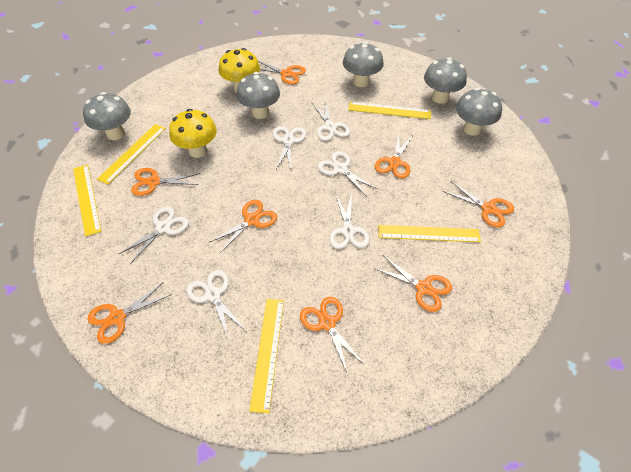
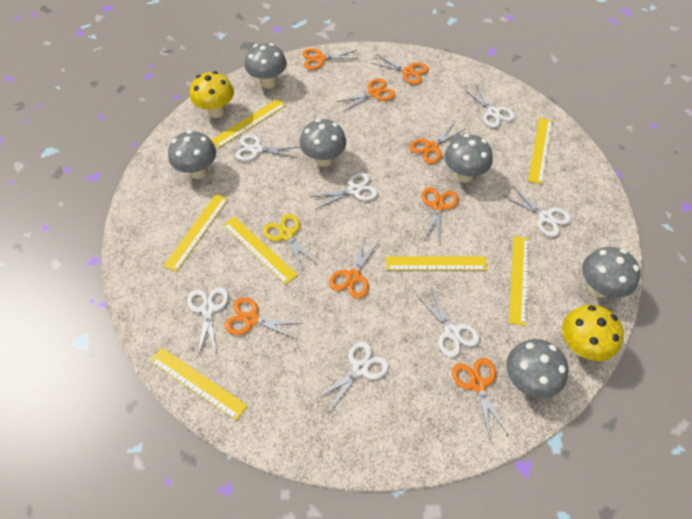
grey mushroom: 5 -> 6
white scissors: 6 -> 7
yellow ruler: 5 -> 7
yellow scissors: 0 -> 1

